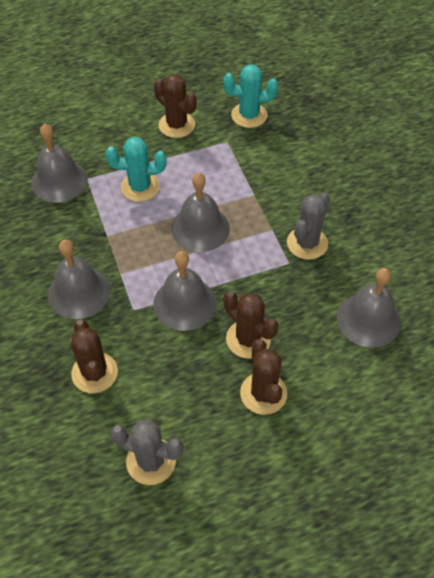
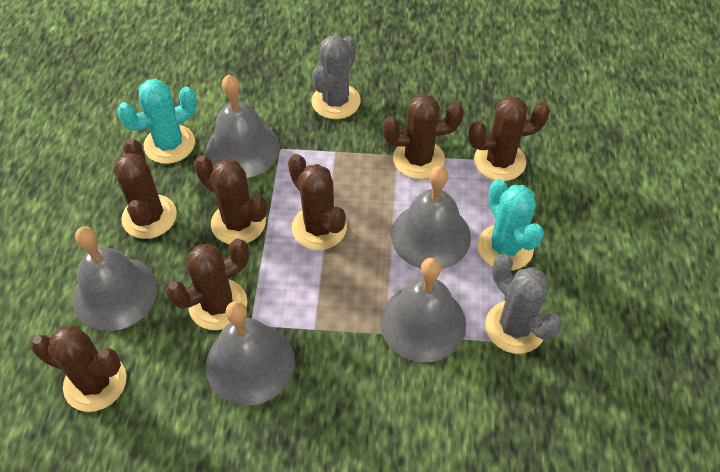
brown cactus: 4 -> 7

